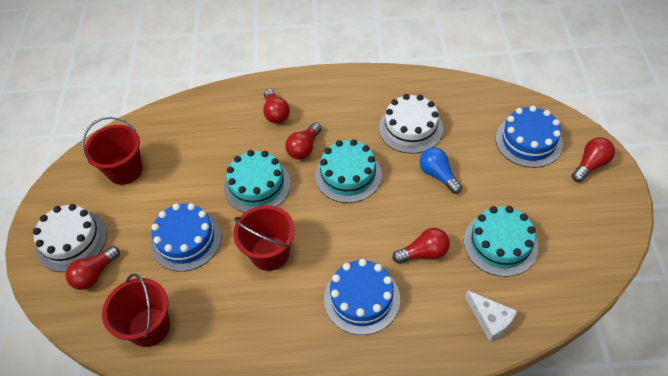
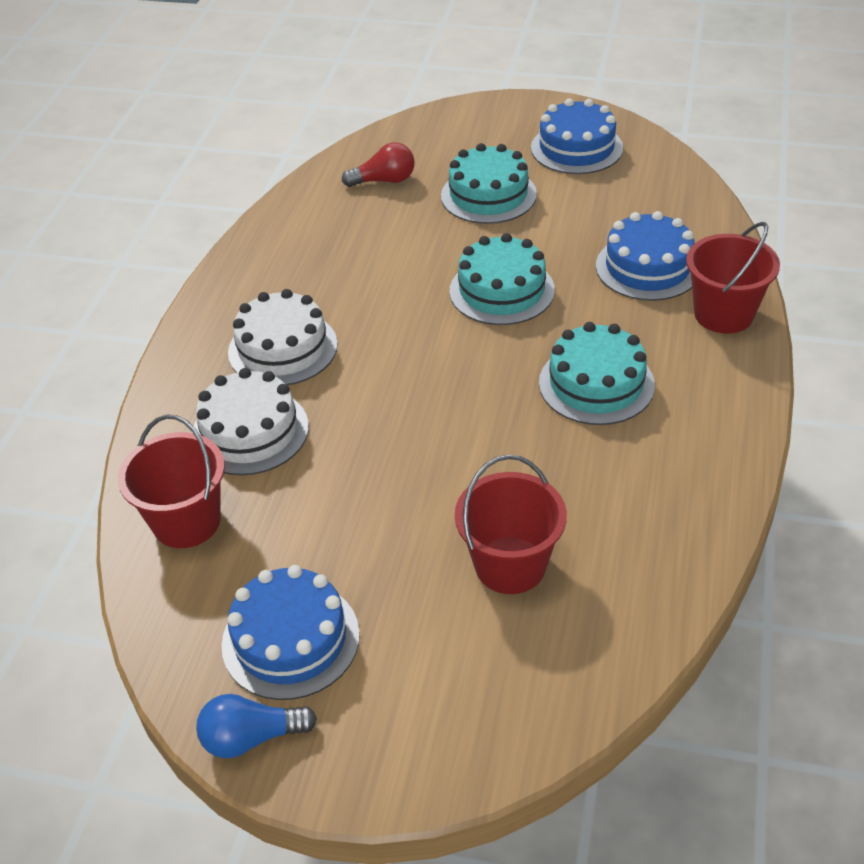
red light bulb: 5 -> 1
white cheese: 1 -> 0

